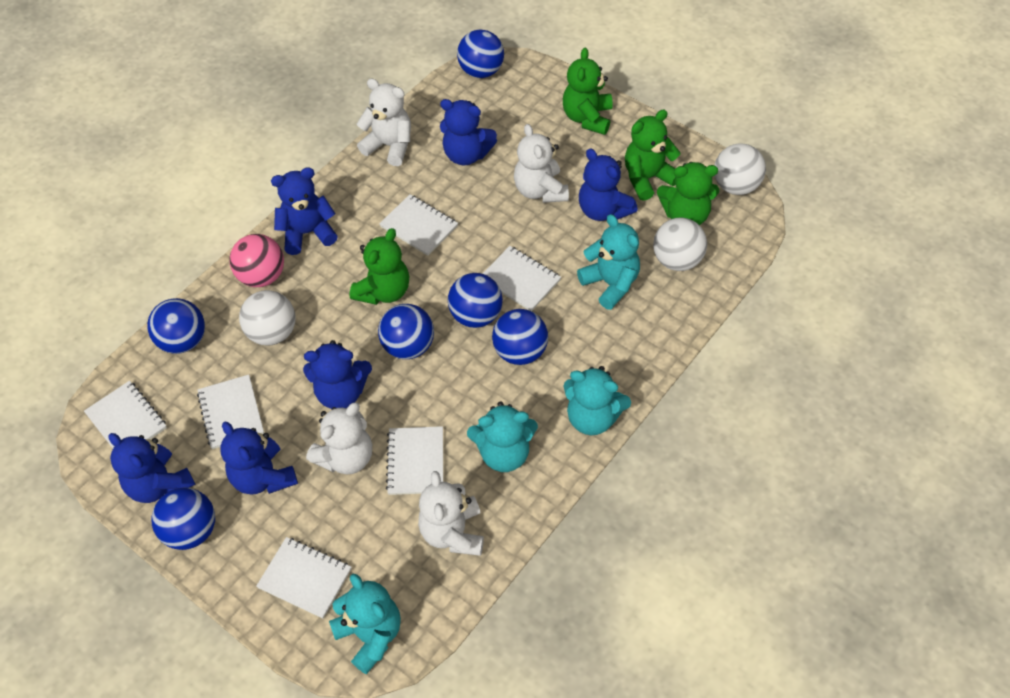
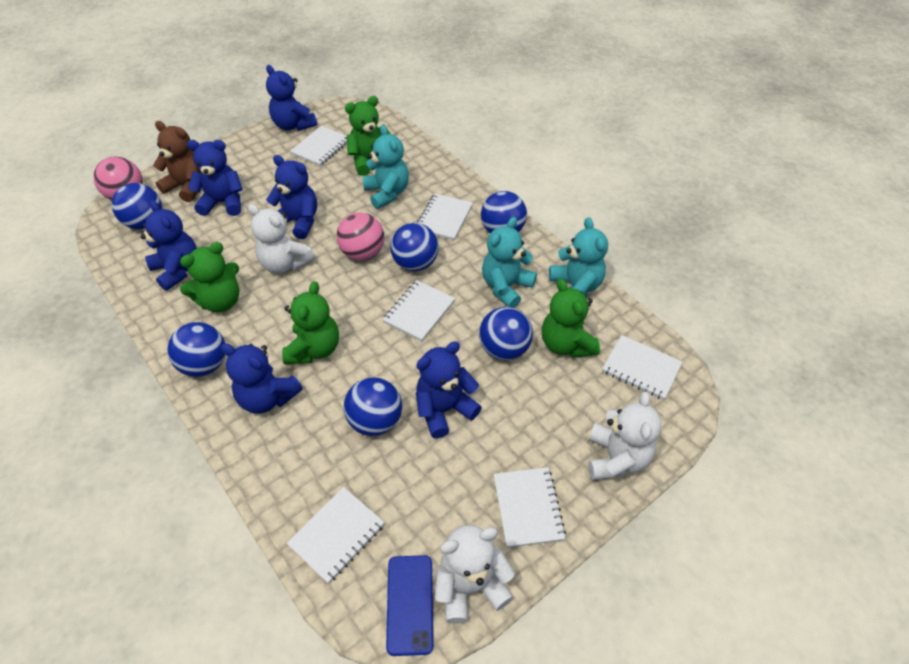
blue phone: 0 -> 1
brown teddy bear: 0 -> 1
pink ball: 1 -> 2
turquoise teddy bear: 4 -> 3
white ball: 3 -> 0
white teddy bear: 4 -> 3

